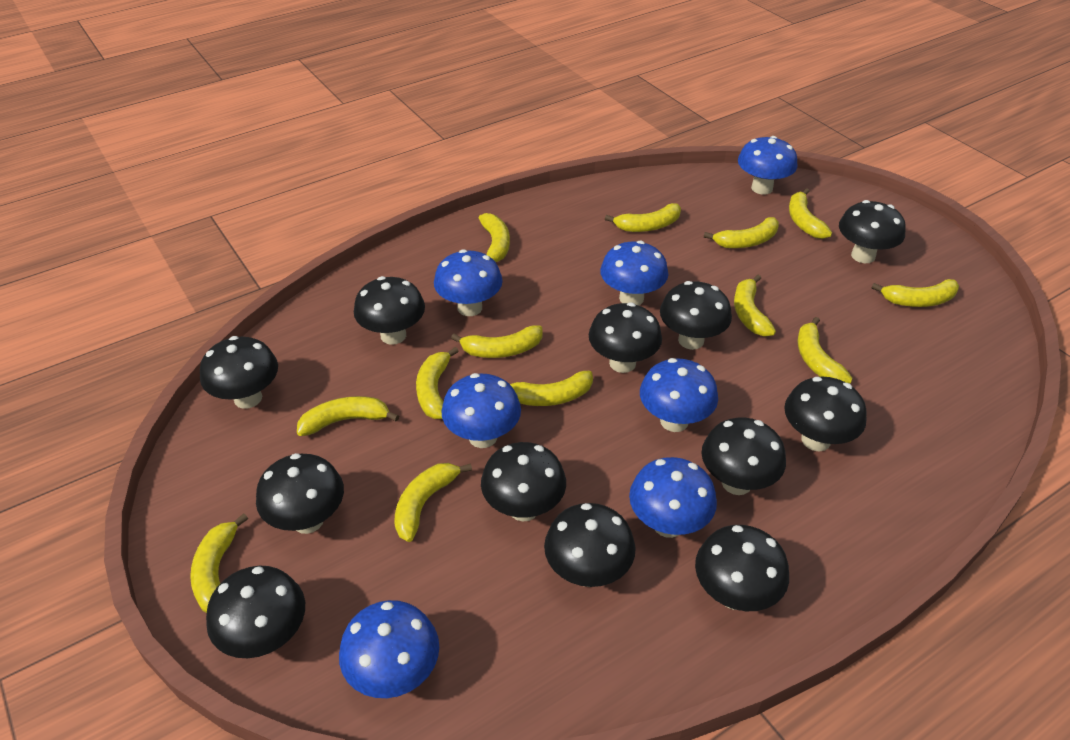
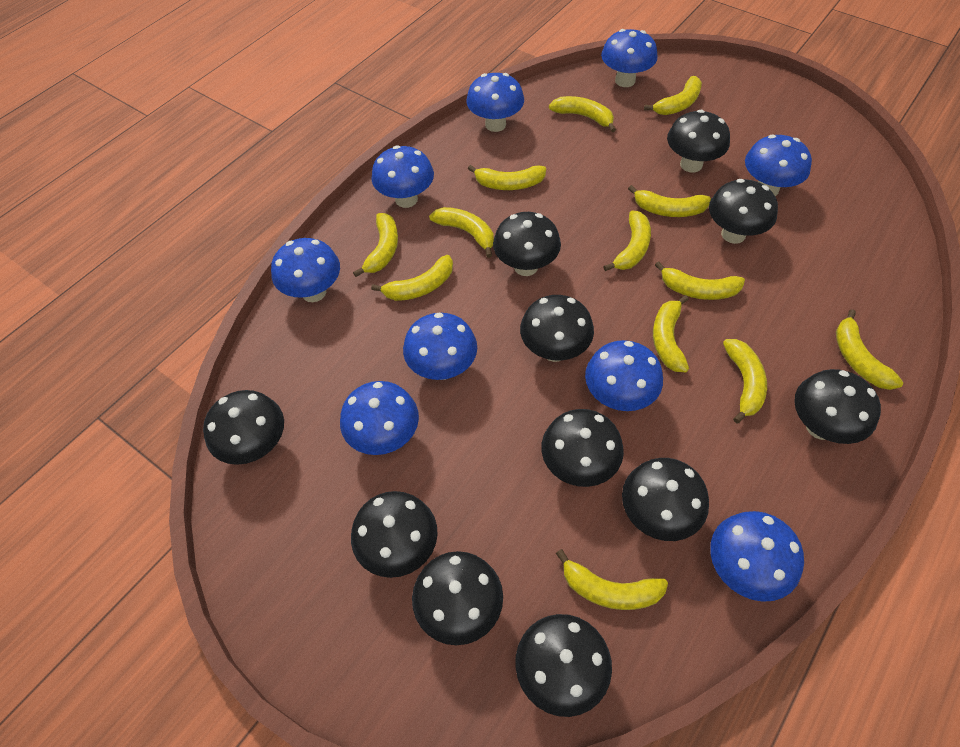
black mushroom: 12 -> 11
blue mushroom: 7 -> 9

